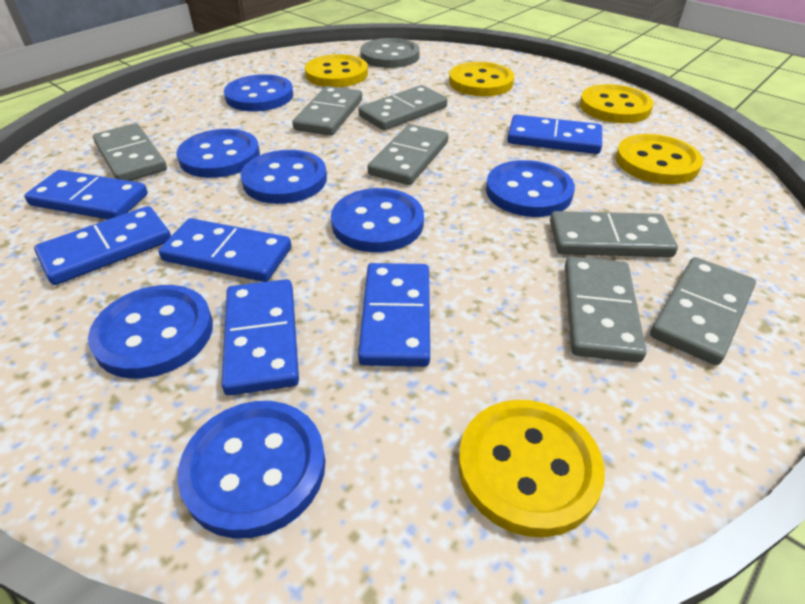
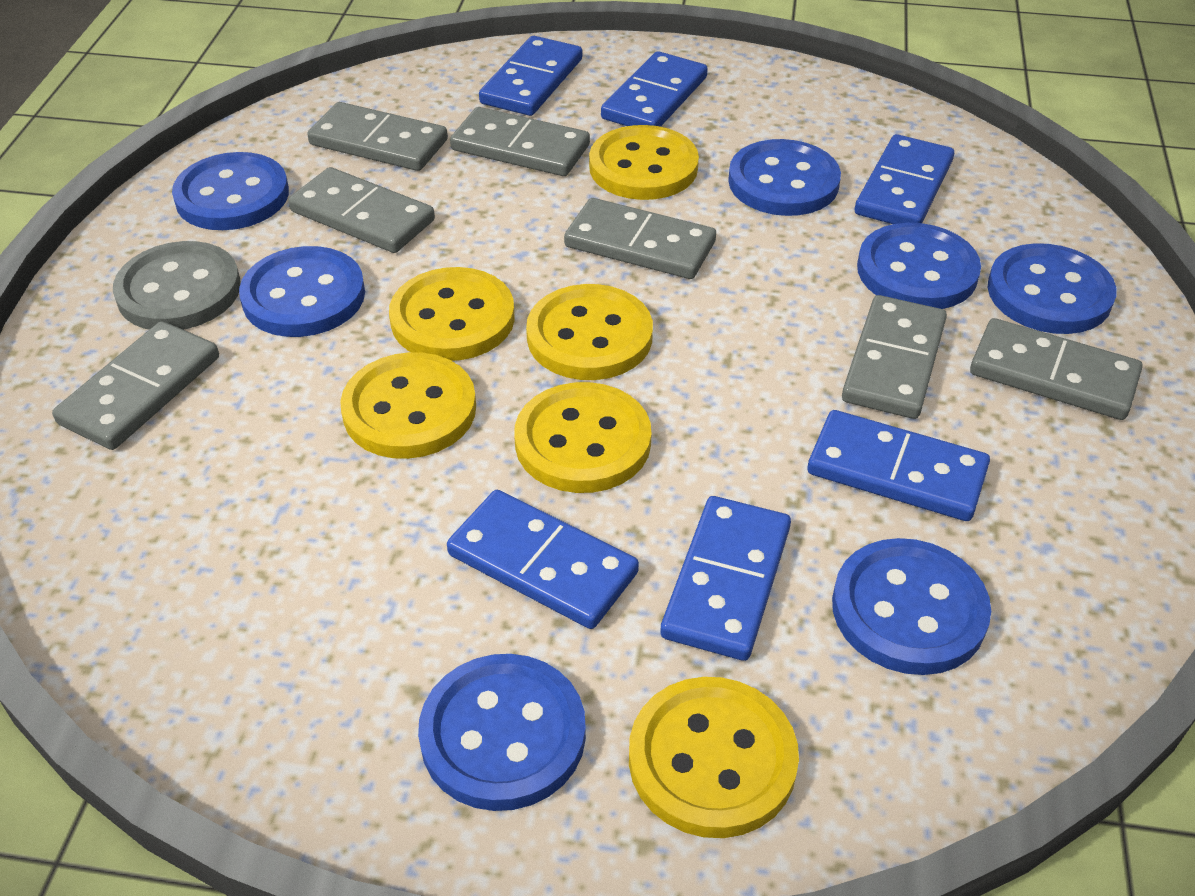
yellow button: 5 -> 6

